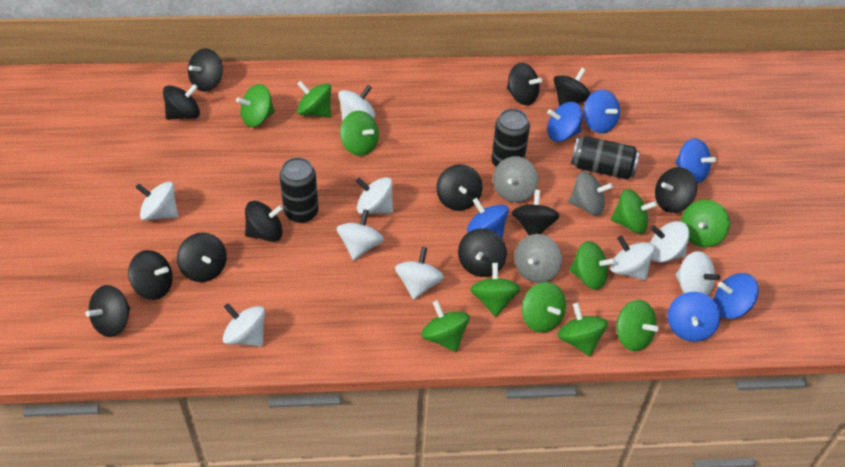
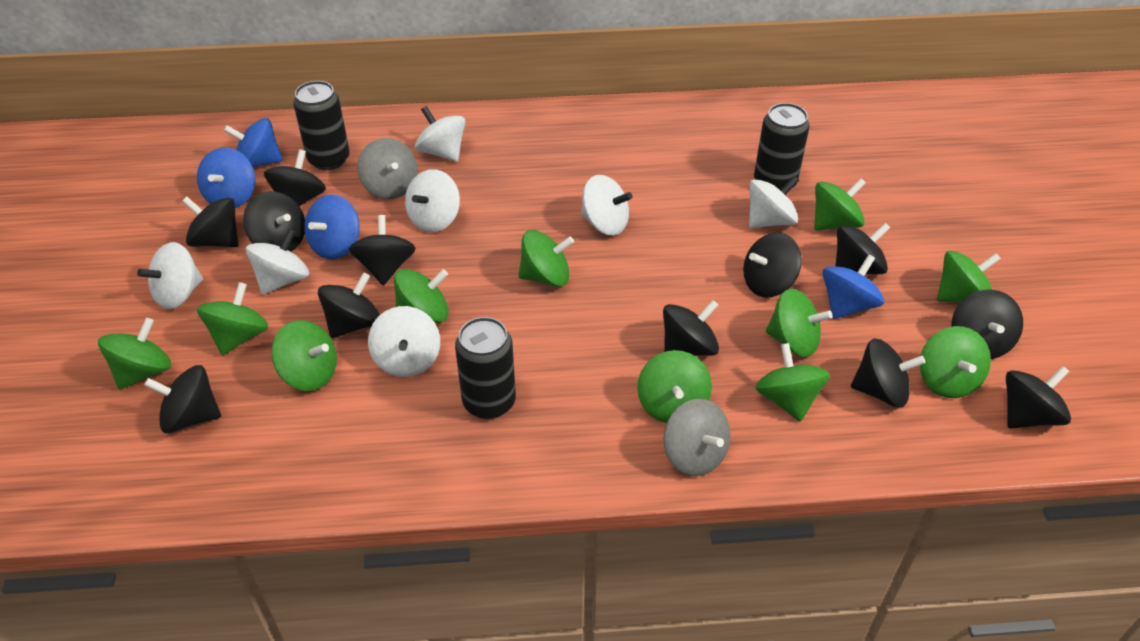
blue spinning top: 6 -> 4
grey spinning top: 3 -> 2
white spinning top: 9 -> 7

